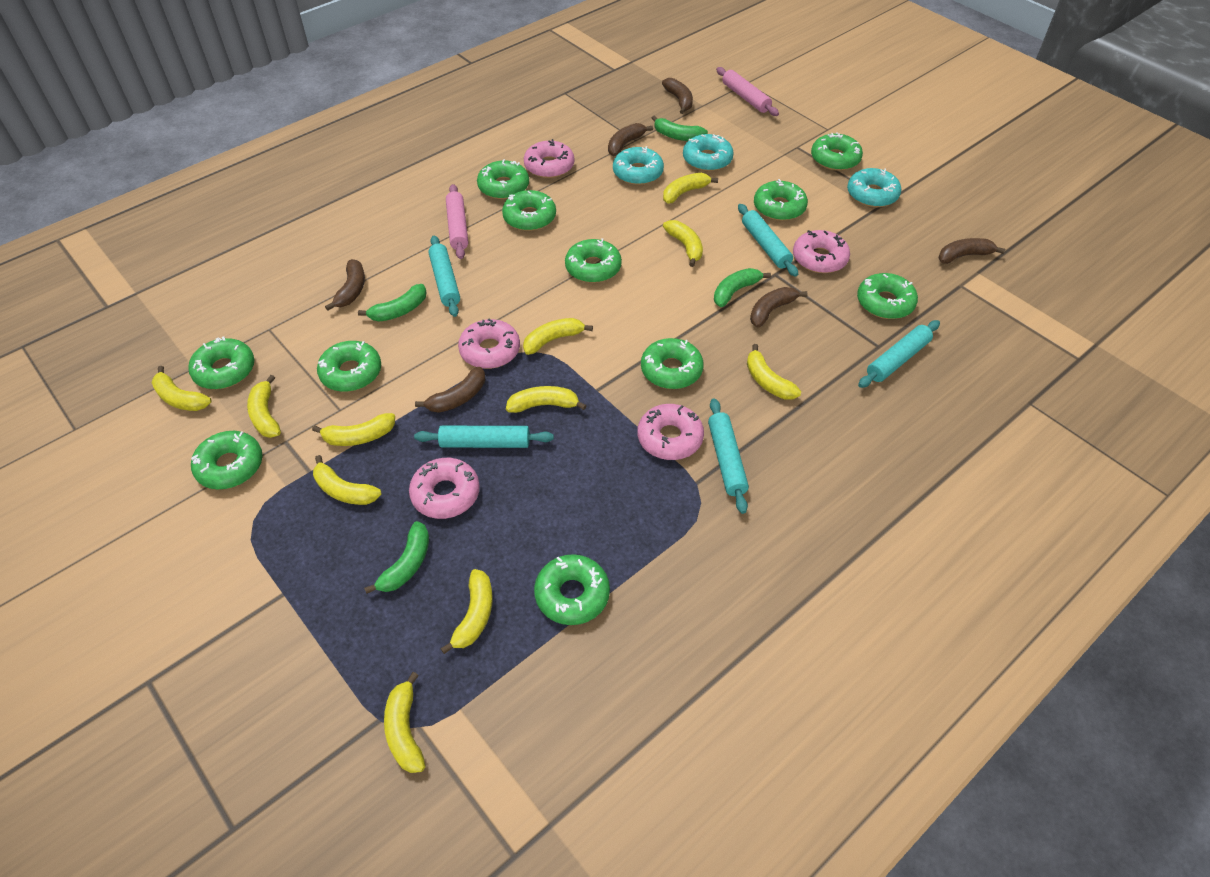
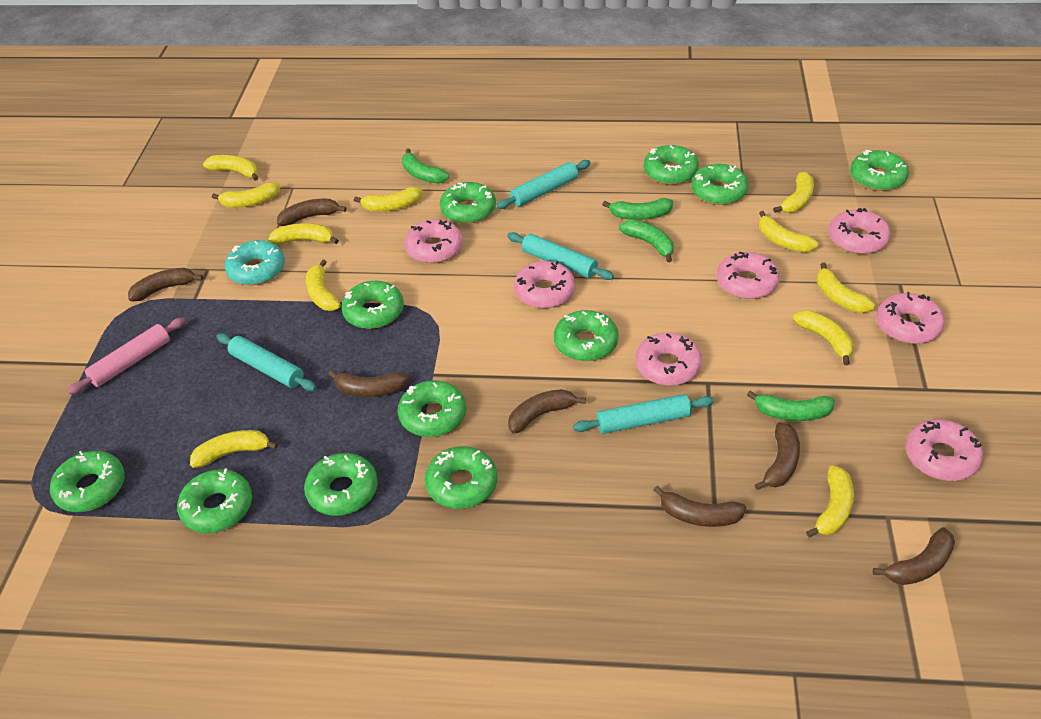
brown banana: 6 -> 7
pink donut: 5 -> 7
pink rolling pin: 2 -> 1
turquoise donut: 3 -> 1
turquoise rolling pin: 5 -> 4

